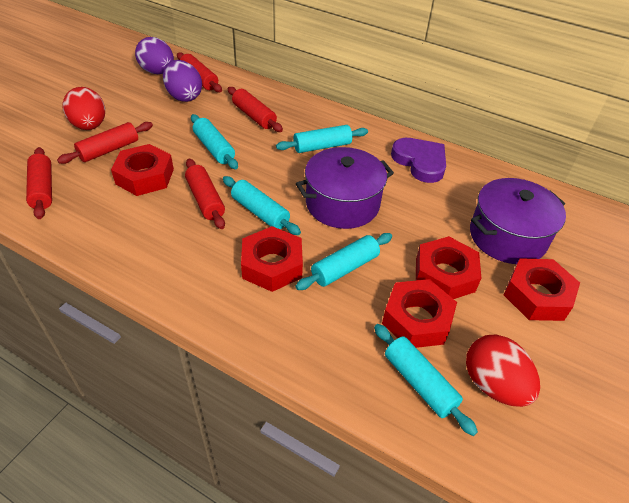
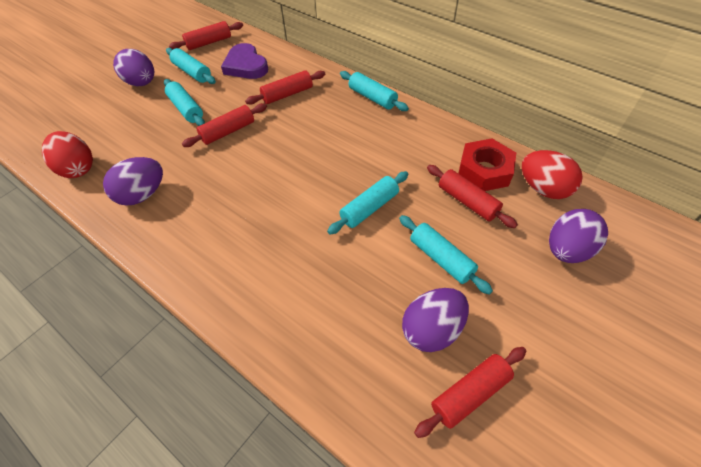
purple egg: 2 -> 4
purple pot: 2 -> 0
red nut: 5 -> 1

